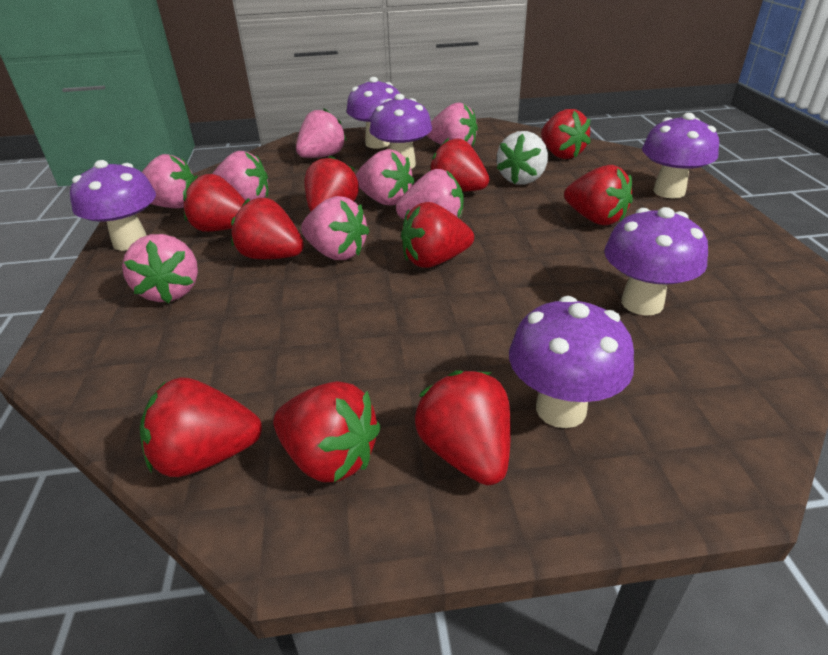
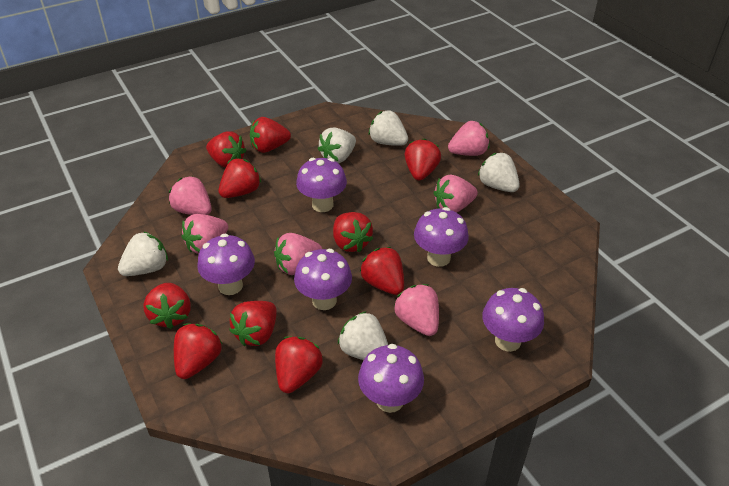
pink strawberry: 8 -> 6
white strawberry: 1 -> 5

